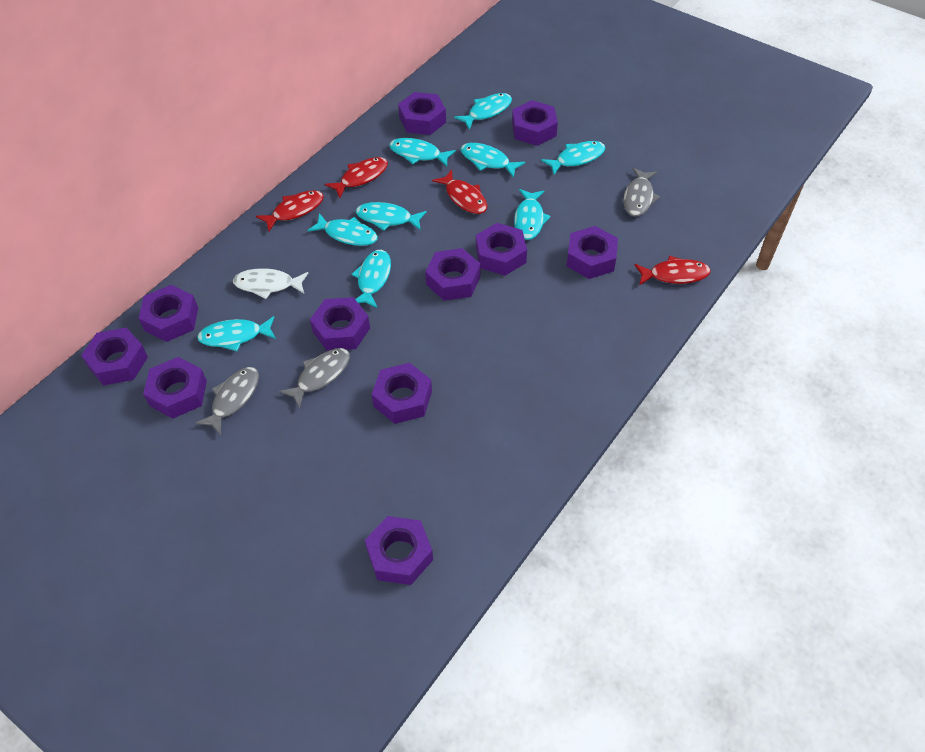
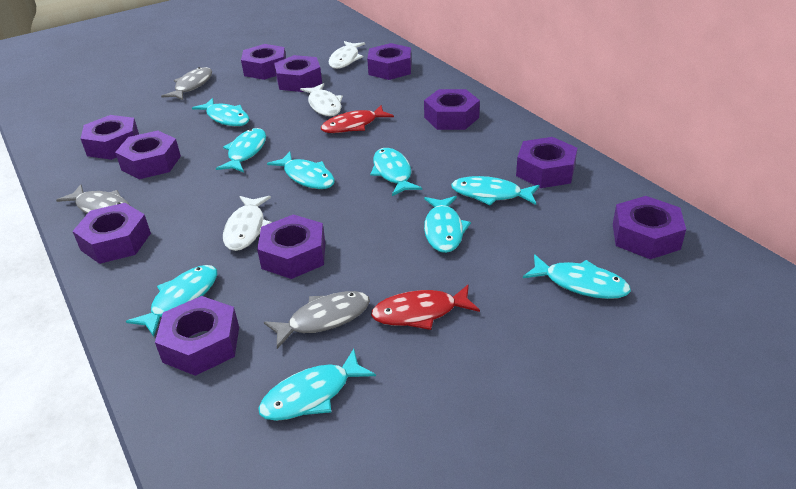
red fish: 4 -> 2
white fish: 1 -> 3

